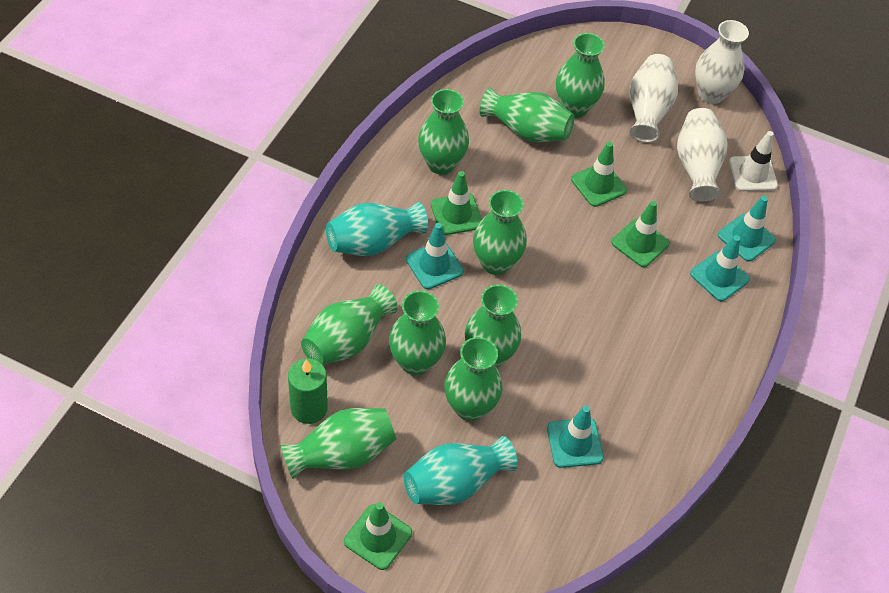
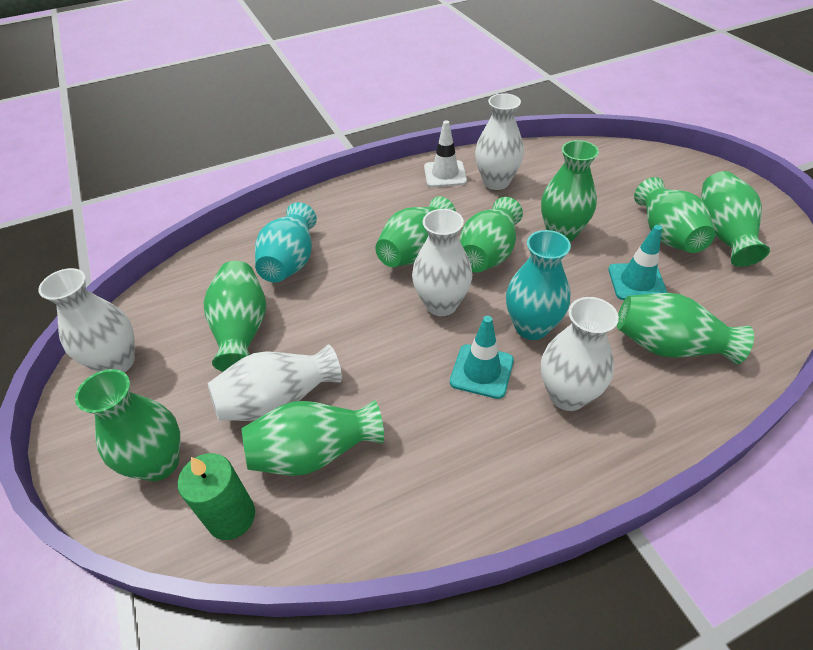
green traffic cone: 4 -> 0
turquoise traffic cone: 4 -> 2
white vase: 3 -> 5

